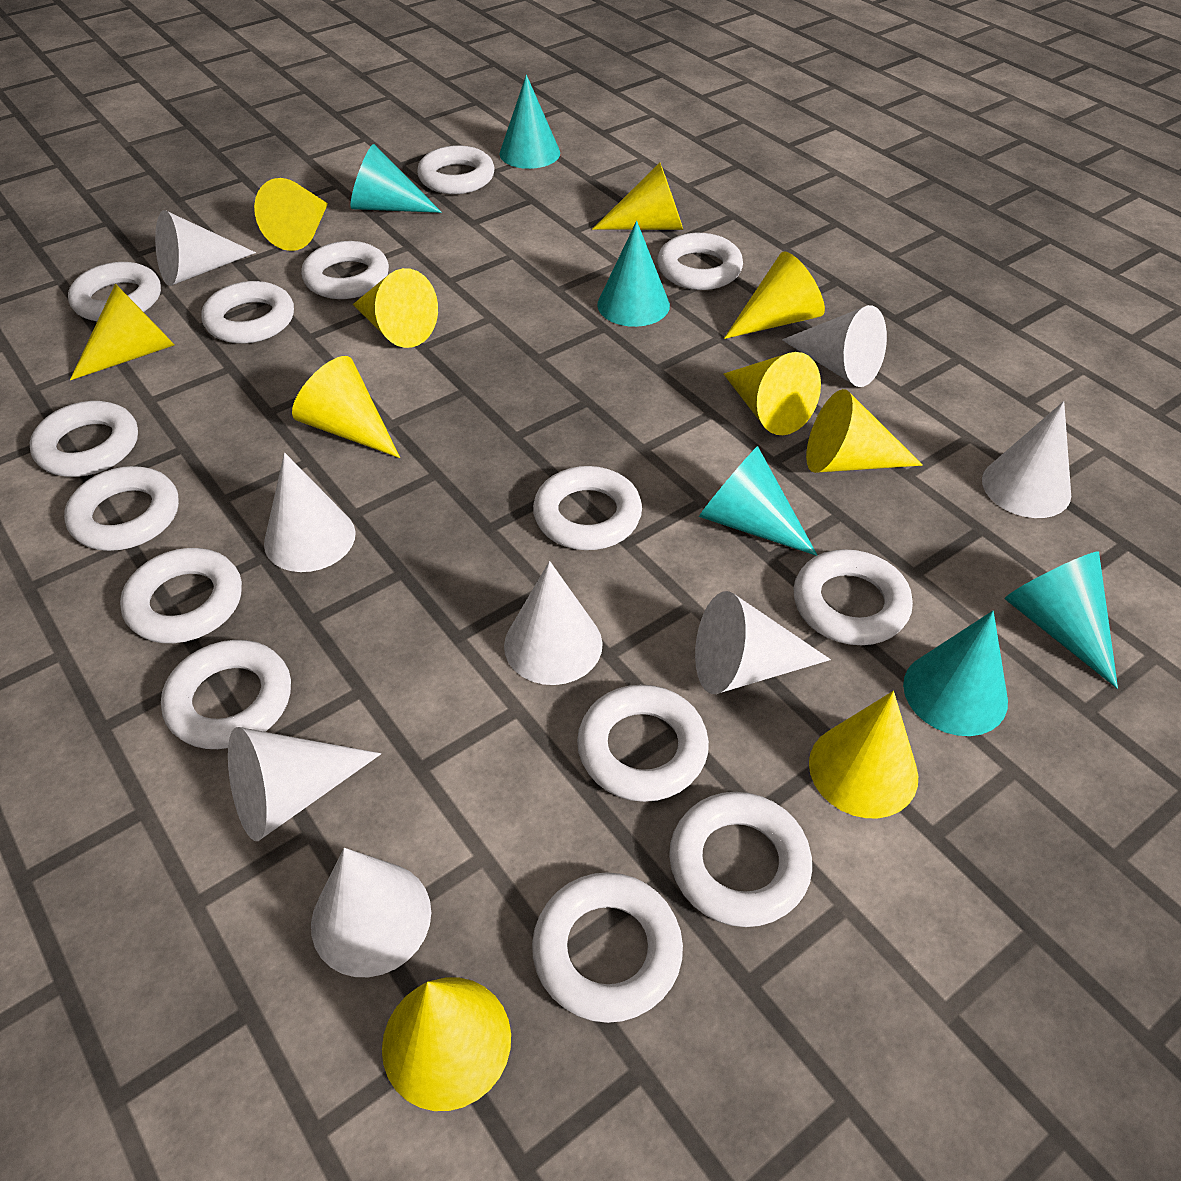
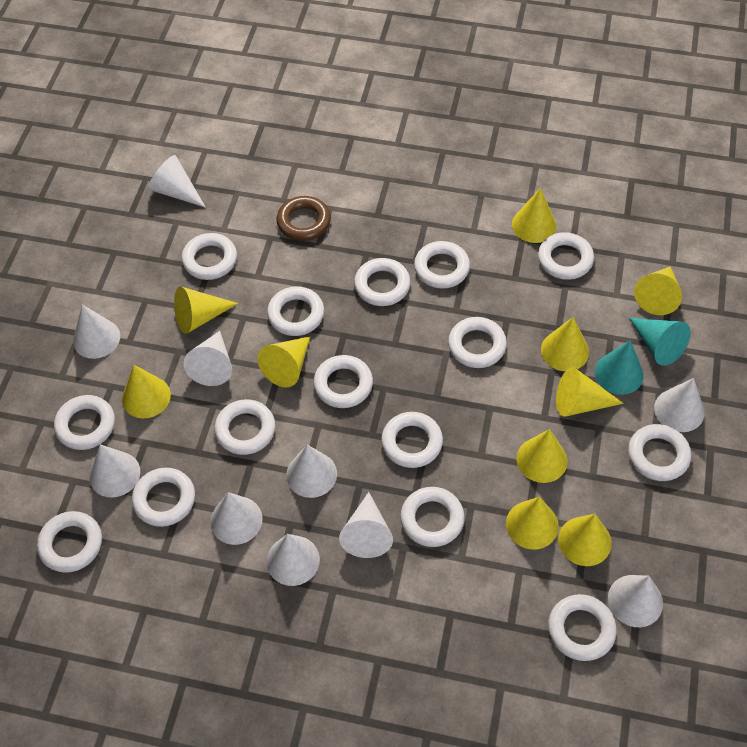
brown ring: 0 -> 1
turquoise cone: 6 -> 2
white cone: 8 -> 10
white ring: 14 -> 15

